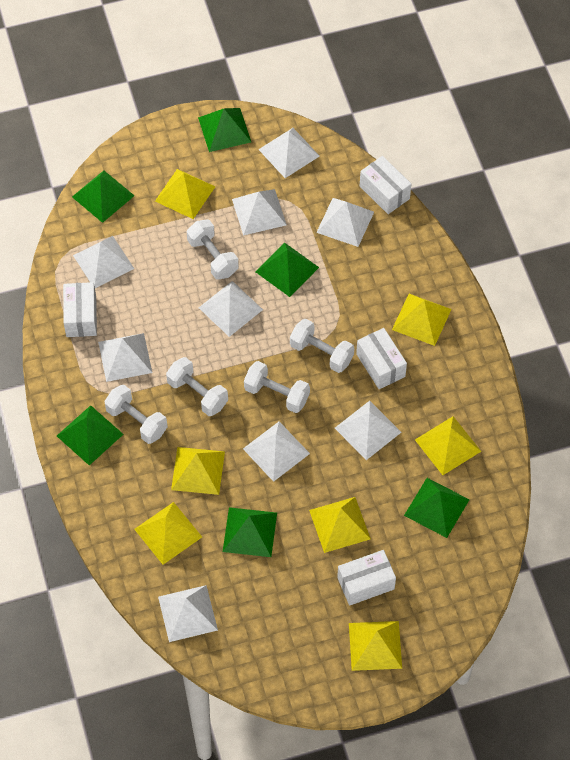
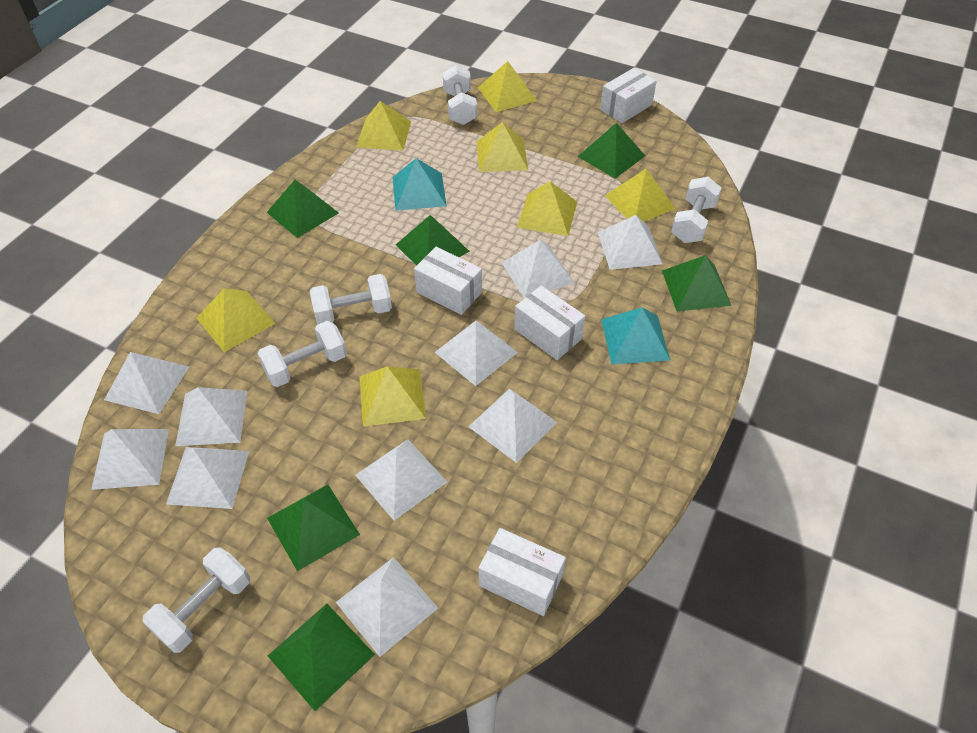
turquoise pyramid: 0 -> 2
white pyramid: 9 -> 10

